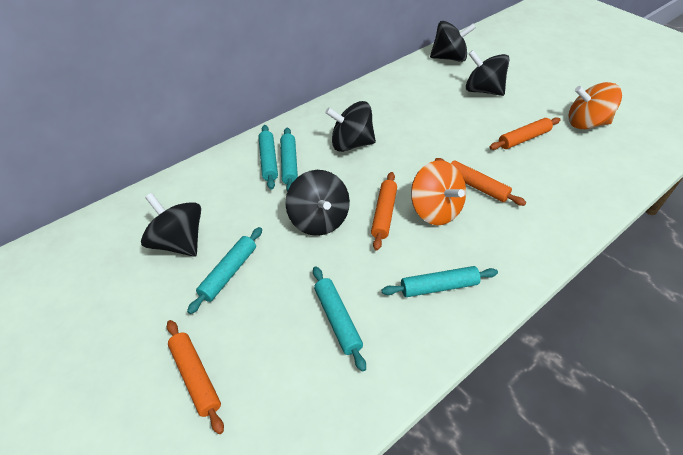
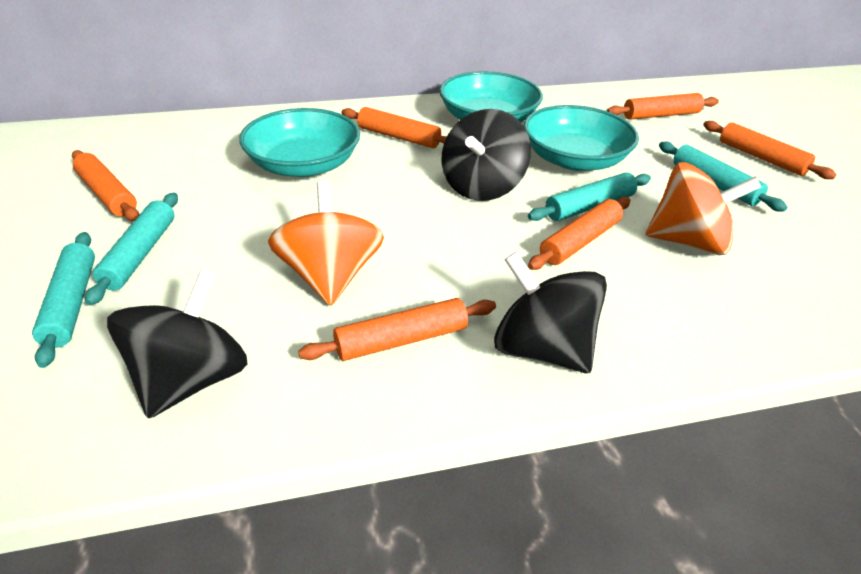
black spinning top: 5 -> 3
orange rolling pin: 4 -> 6
turquoise bowl: 0 -> 3
turquoise rolling pin: 5 -> 4

